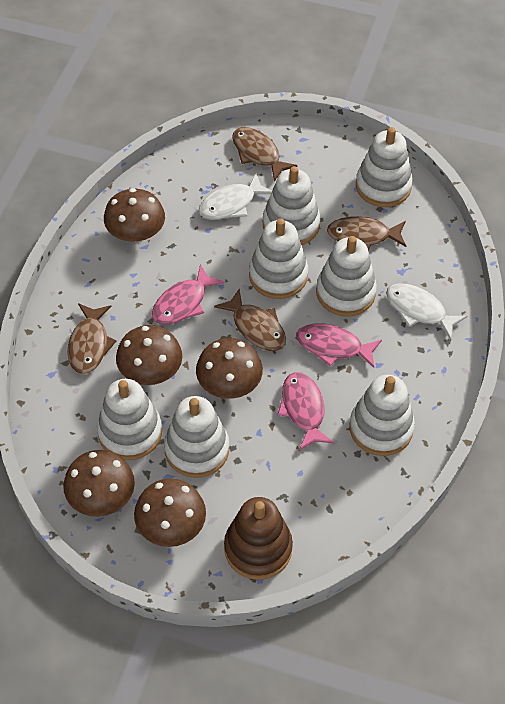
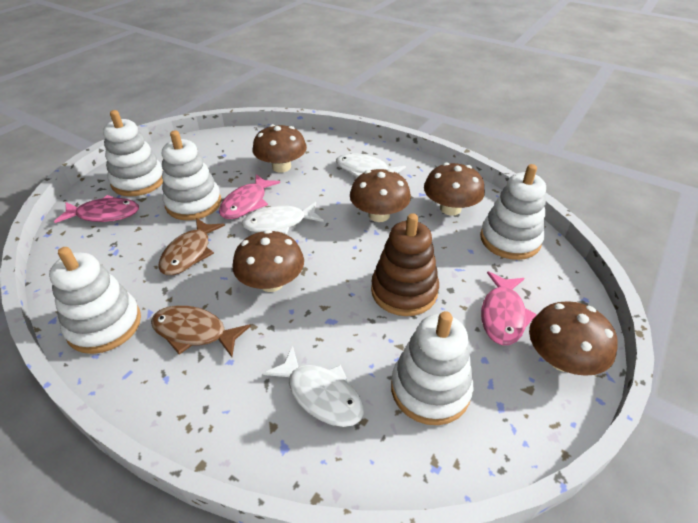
brown fish: 4 -> 2
white fish: 2 -> 3
white stacking toy: 7 -> 5

